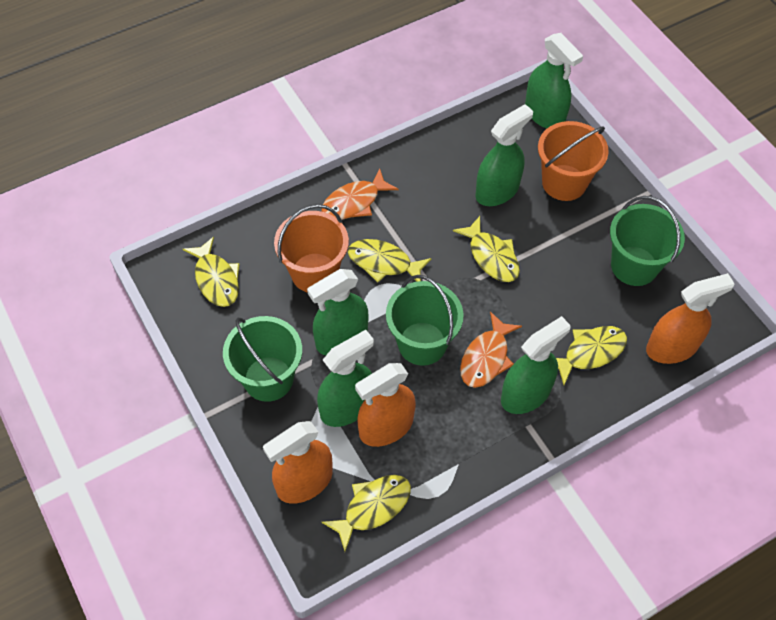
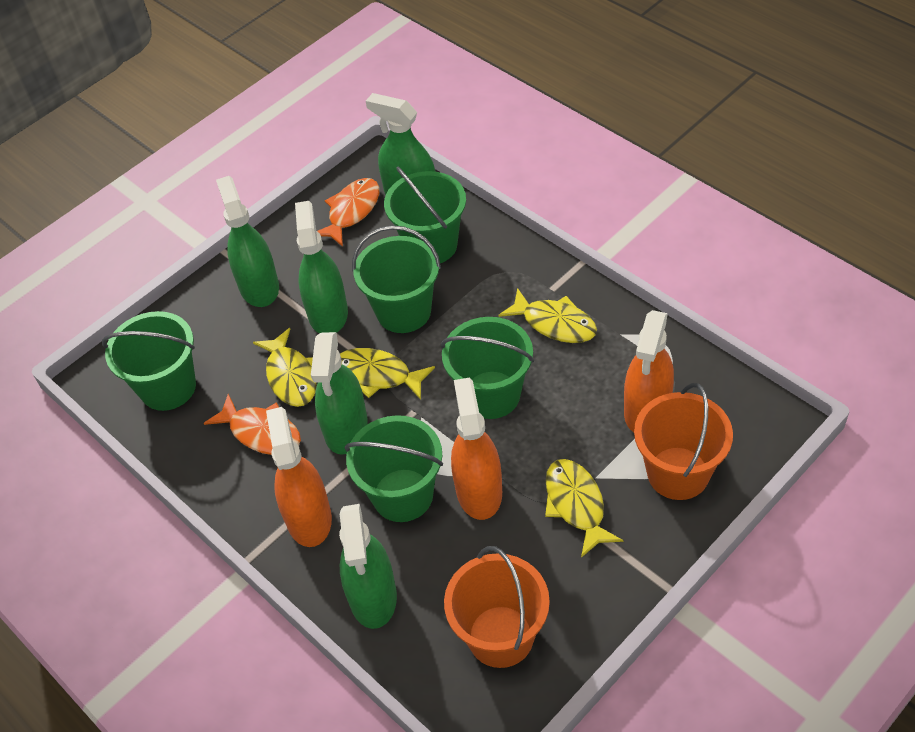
green bucket: 3 -> 5
yellow fish: 5 -> 4

